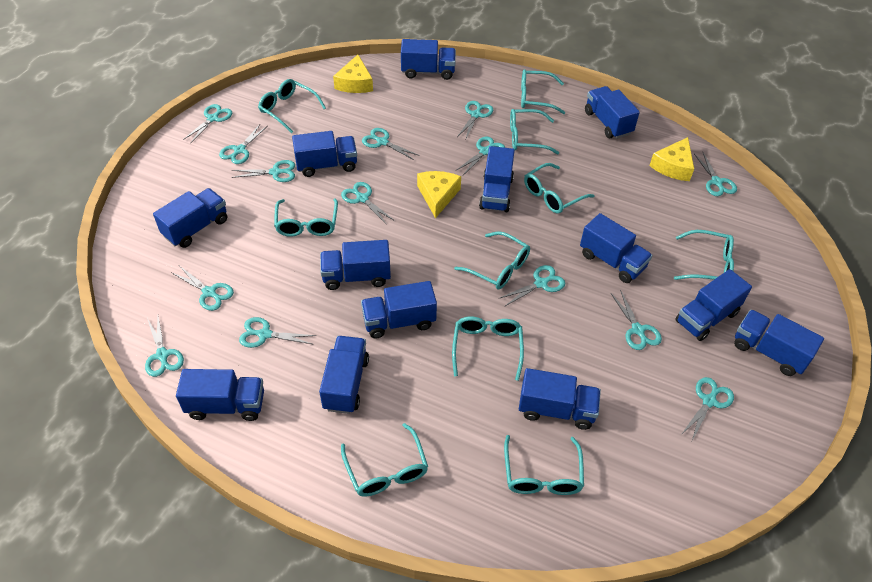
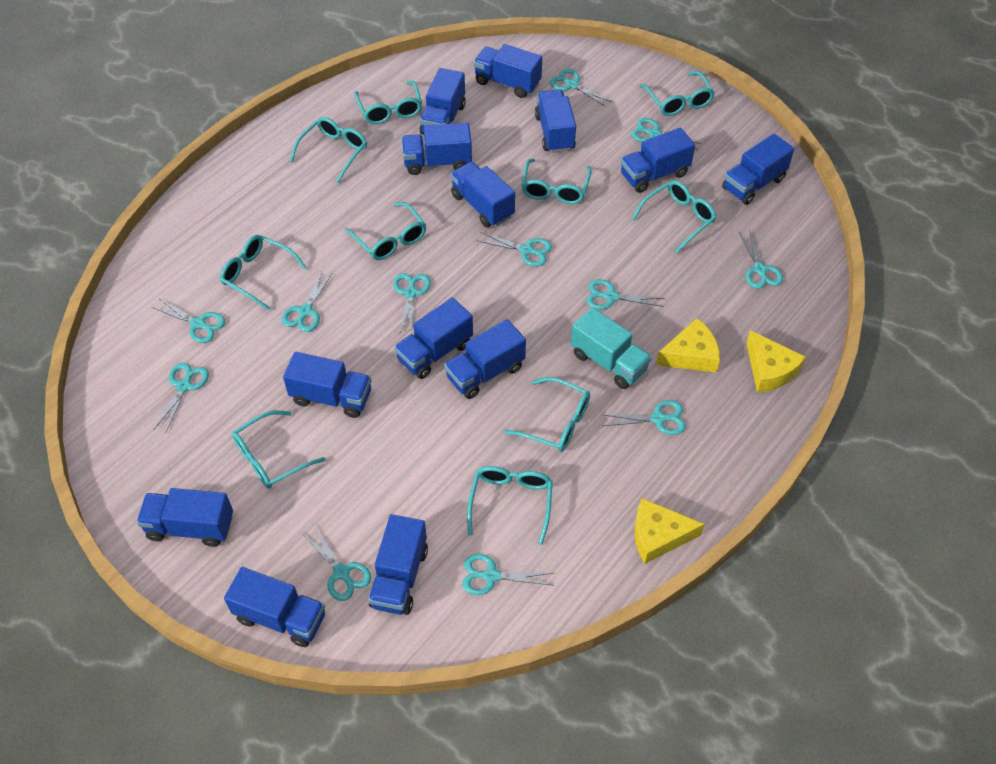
turquoise scissors: 14 -> 12
turquoise truck: 0 -> 1

